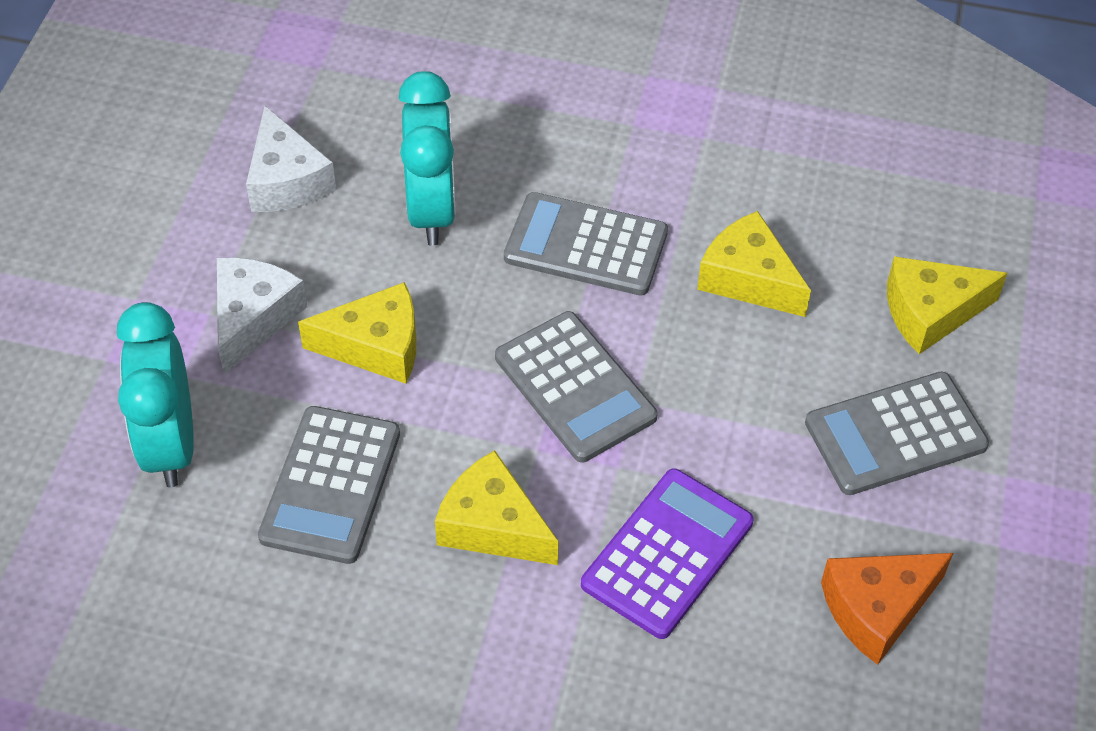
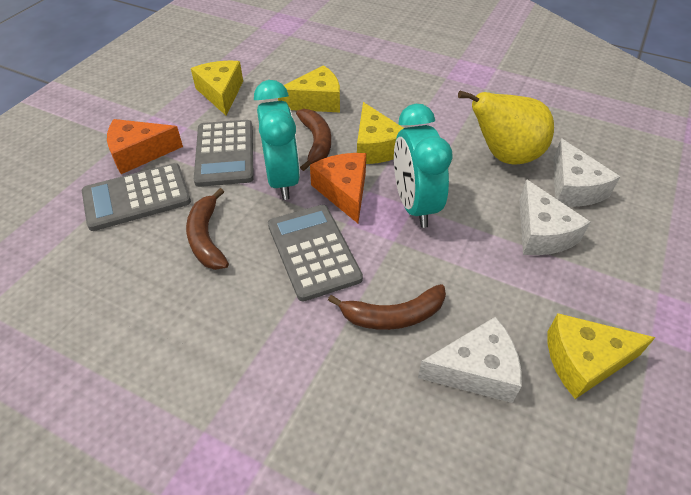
brown banana: 0 -> 3
grey calculator: 4 -> 3
orange cheese: 1 -> 2
purple calculator: 1 -> 0
white cheese: 2 -> 3
yellow pear: 0 -> 1

